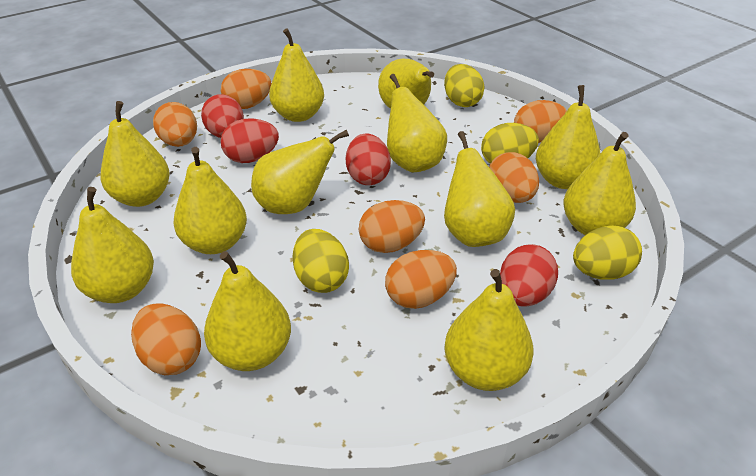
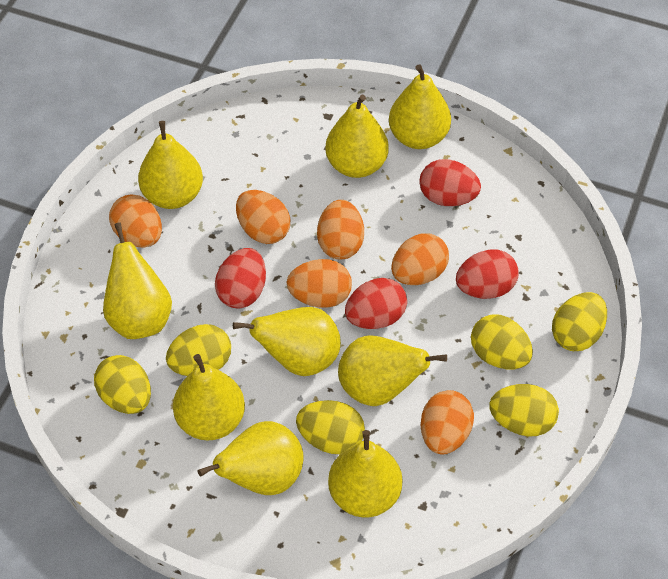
orange egg: 7 -> 6
yellow egg: 4 -> 6
yellow pear: 12 -> 9

